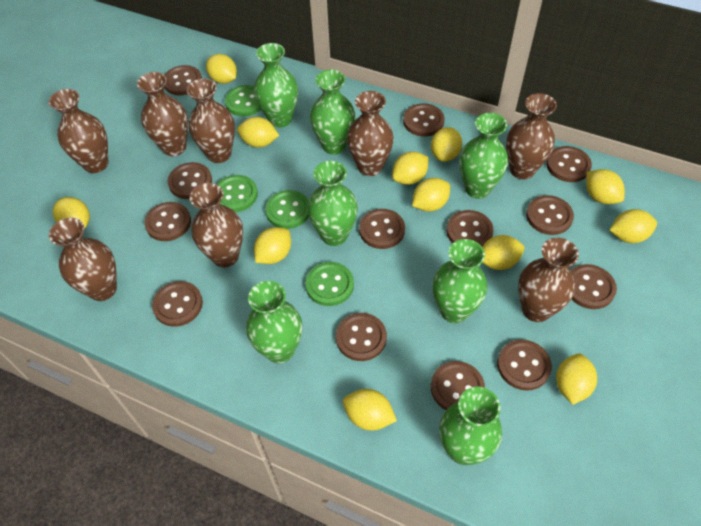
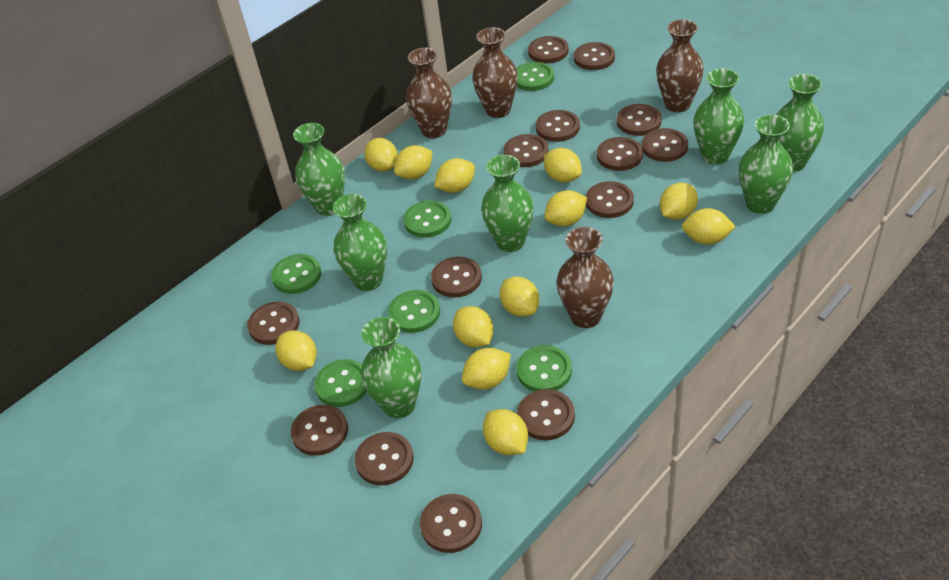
brown button: 13 -> 14
brown vase: 8 -> 4
green button: 4 -> 6

